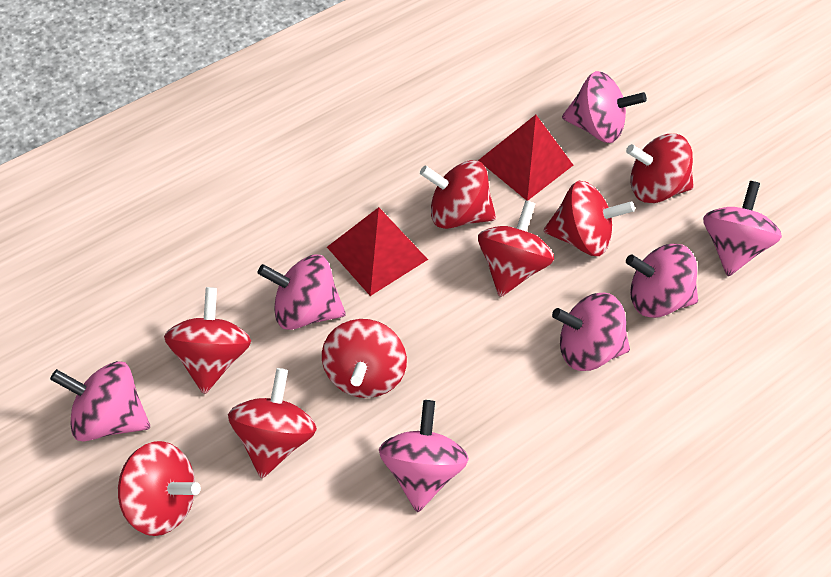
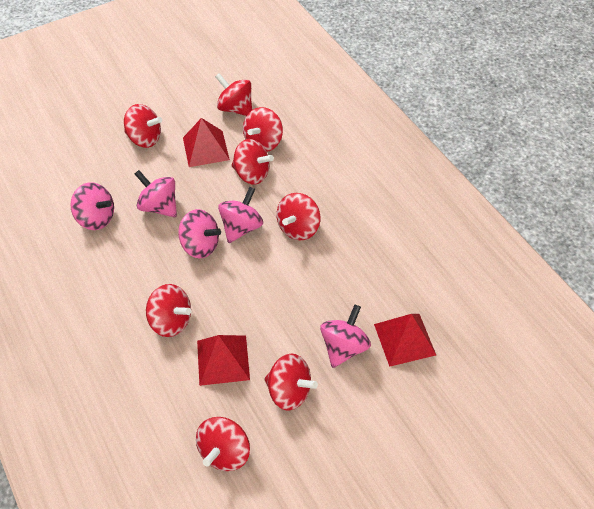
pink spinning top: 7 -> 5
red pyramid: 2 -> 3

